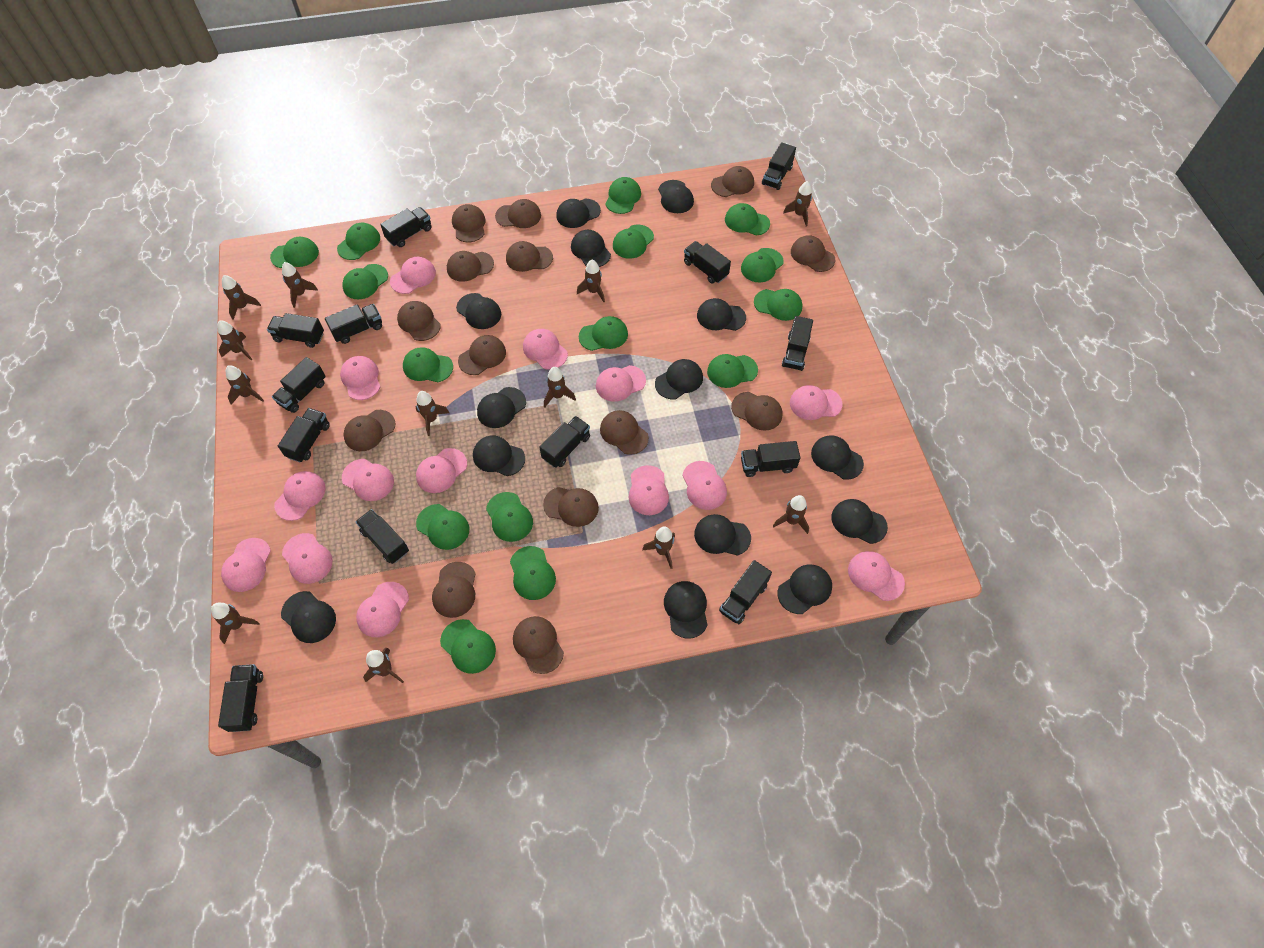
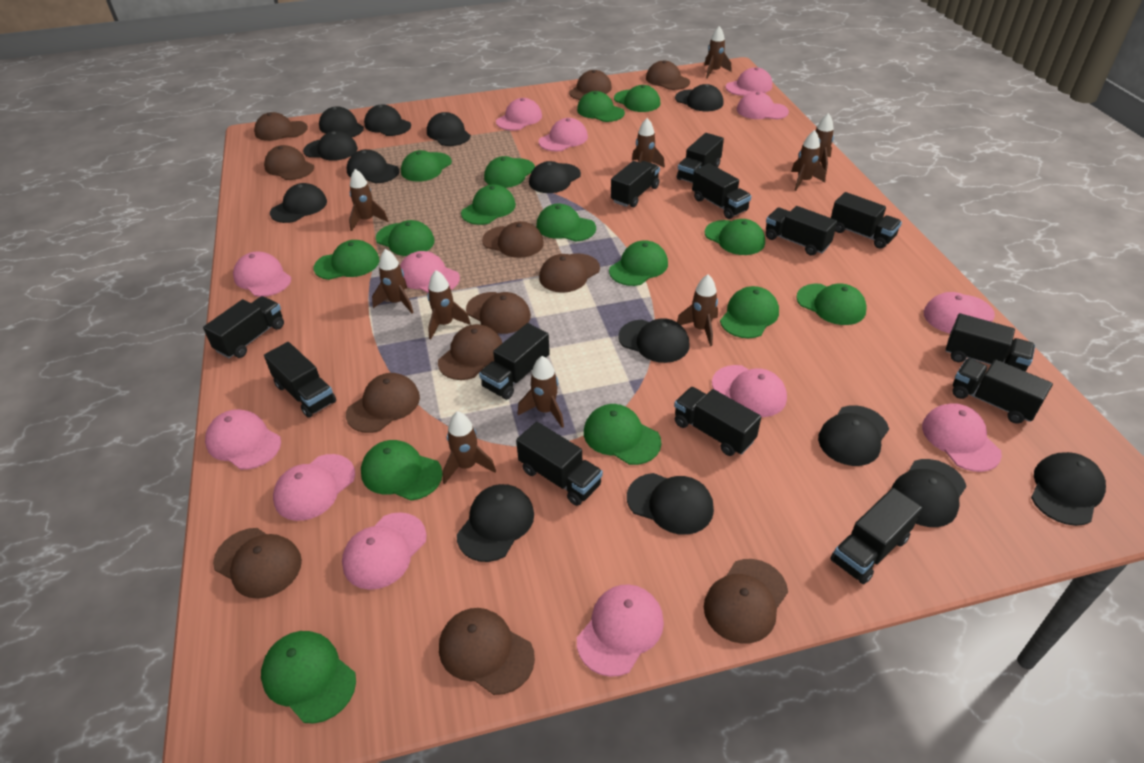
brown cap: 14 -> 12
brown rocket: 12 -> 10
pink cap: 14 -> 13

